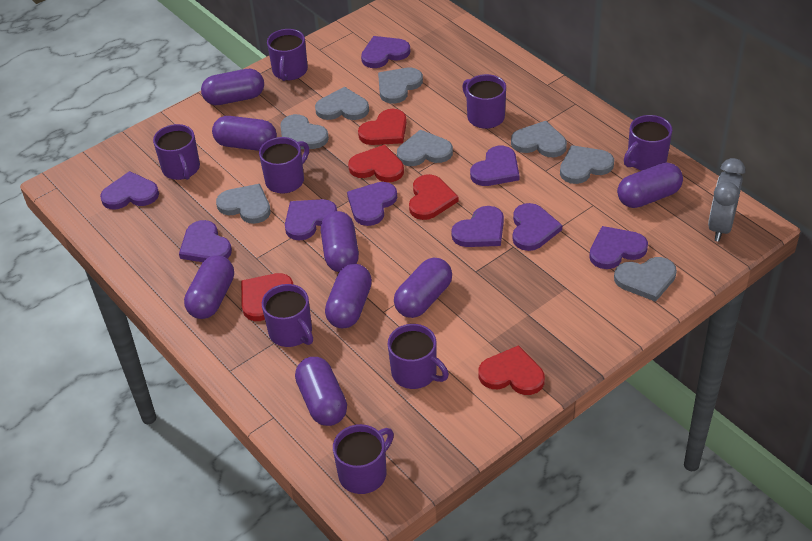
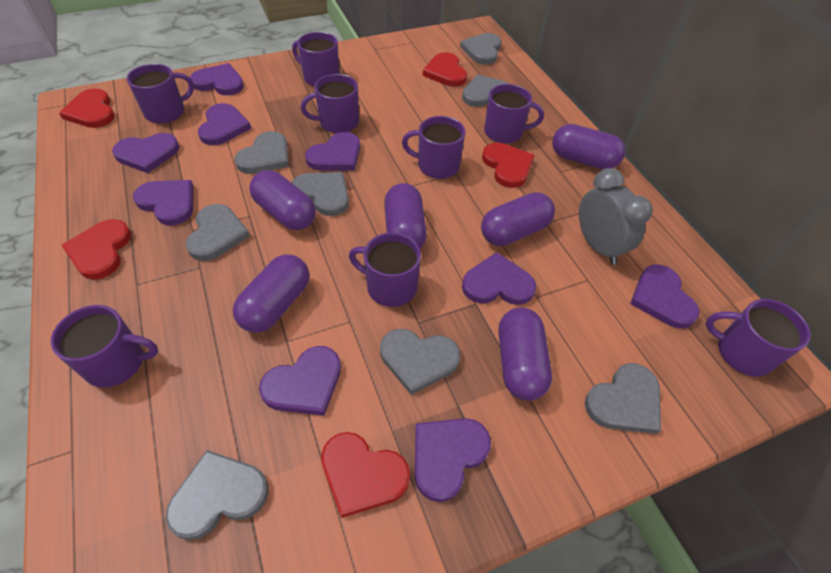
purple capsule: 8 -> 6

